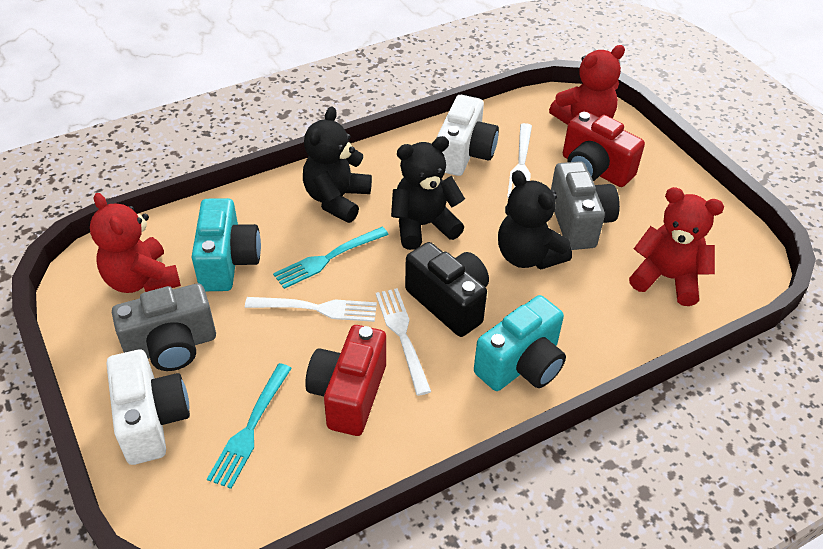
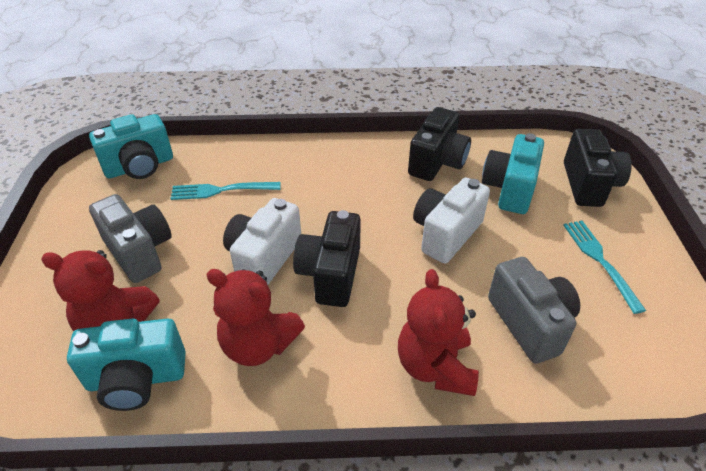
black camera: 1 -> 3
black teddy bear: 3 -> 0
red camera: 2 -> 0
turquoise camera: 2 -> 3
white fork: 3 -> 0

